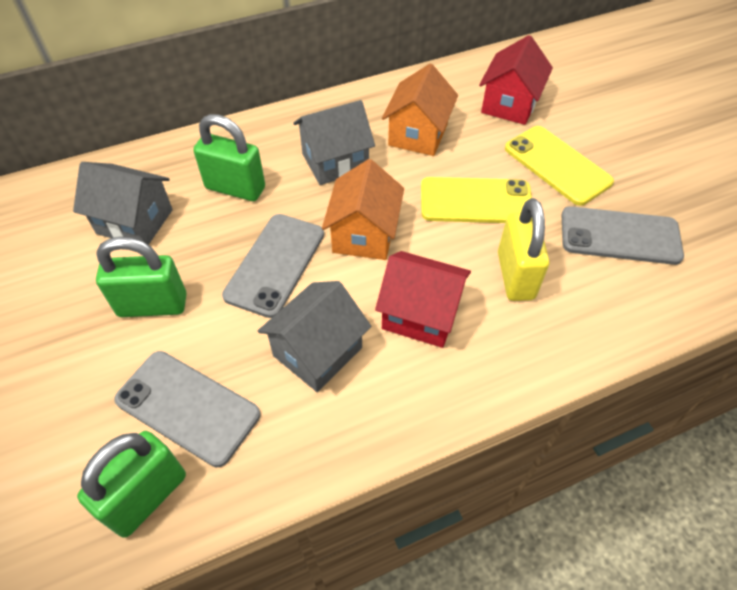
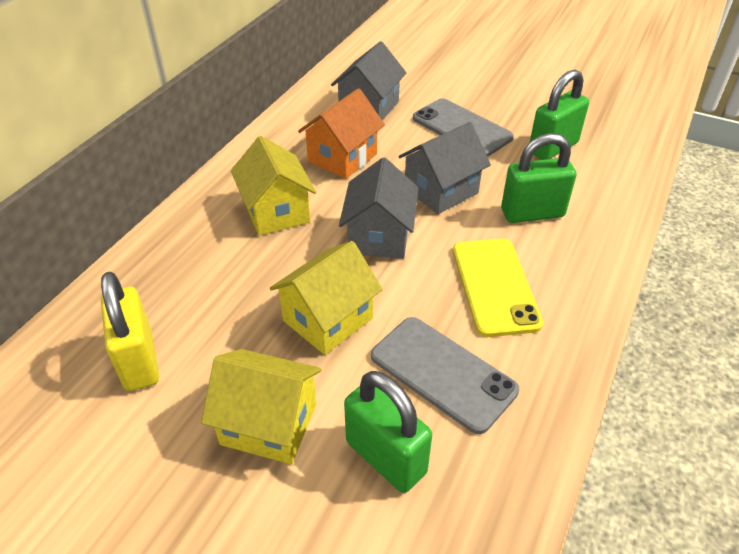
grey phone: 3 -> 2
orange house: 2 -> 1
red house: 2 -> 0
yellow house: 0 -> 3
yellow phone: 2 -> 1

